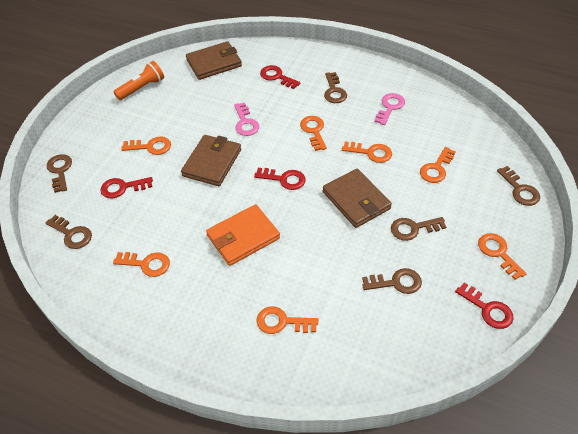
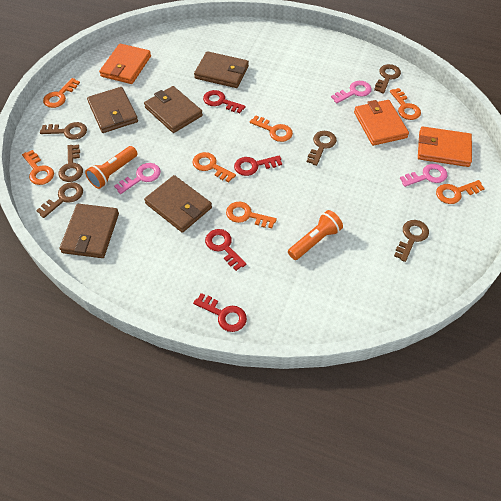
brown wallet: 3 -> 5
orange flashlight: 1 -> 2
orange wallet: 1 -> 3
pink key: 2 -> 3

